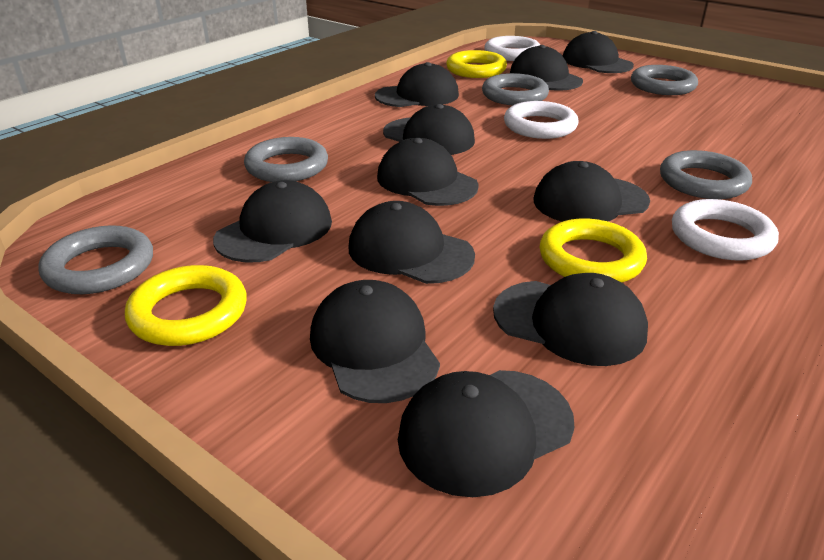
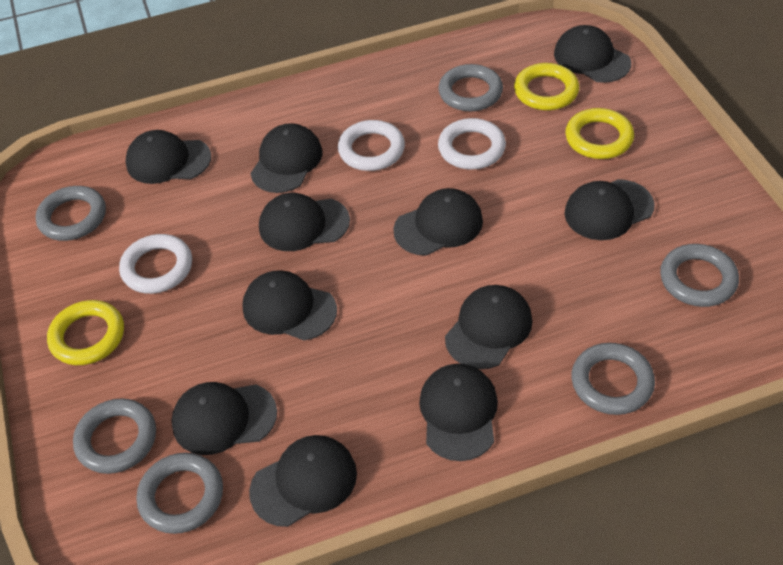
grey ring: 5 -> 6

